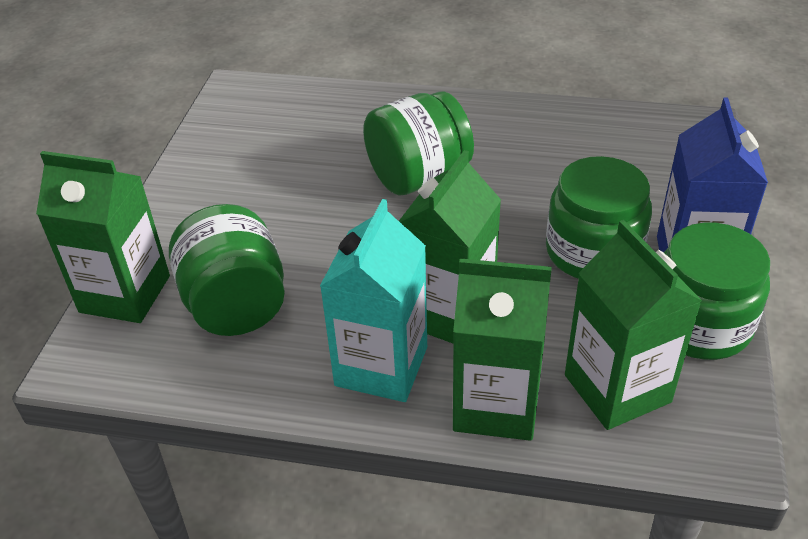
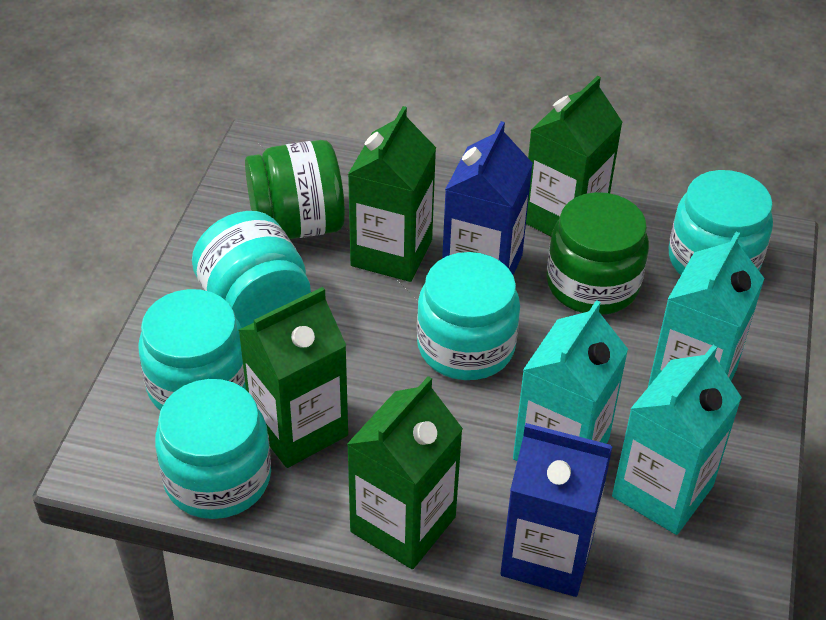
blue carton: 1 -> 2
green jar: 4 -> 2
turquoise carton: 1 -> 3
turquoise jar: 0 -> 5

